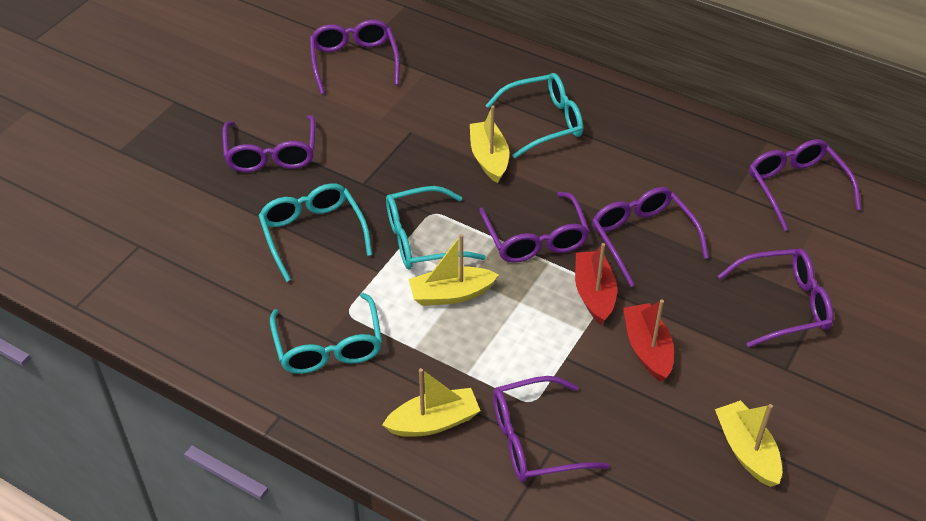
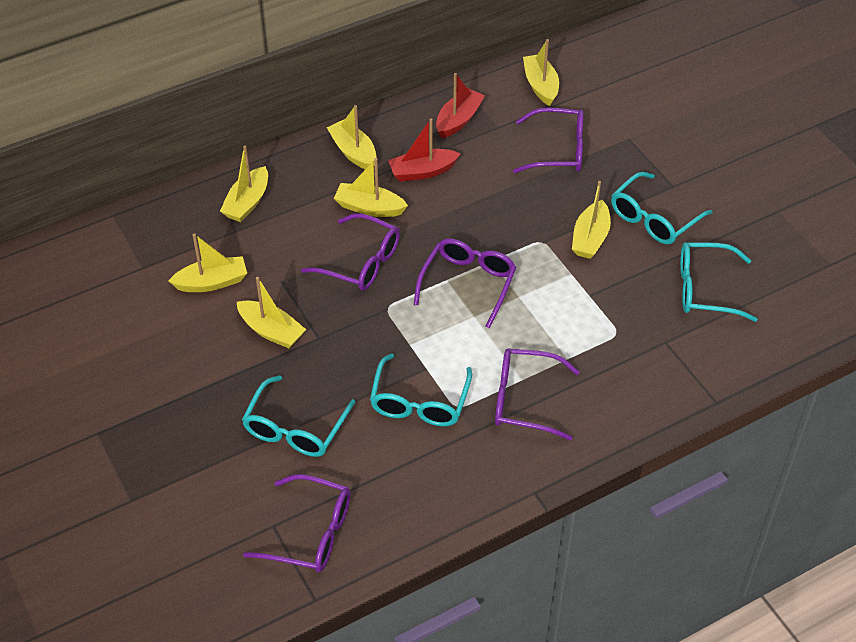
purple glasses: 7 -> 5
yellow boat: 4 -> 7

